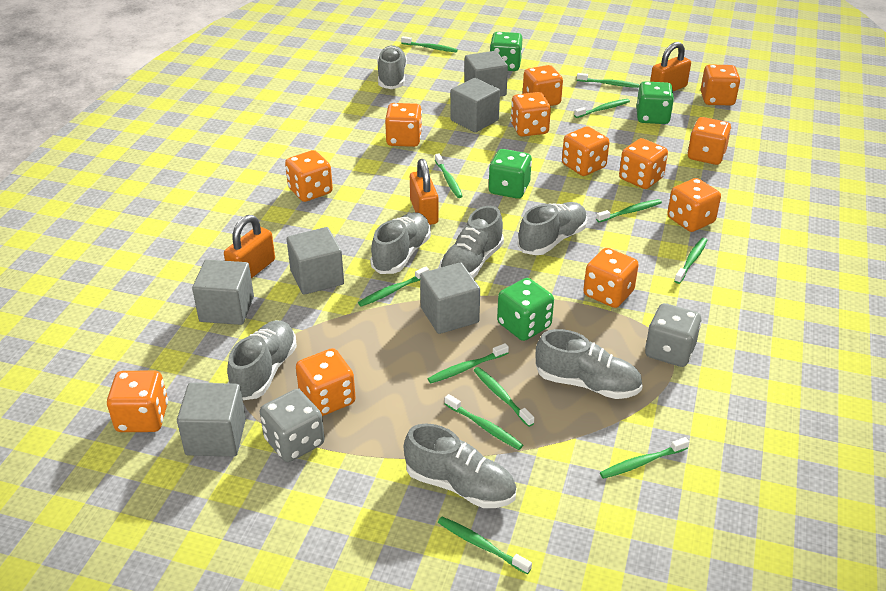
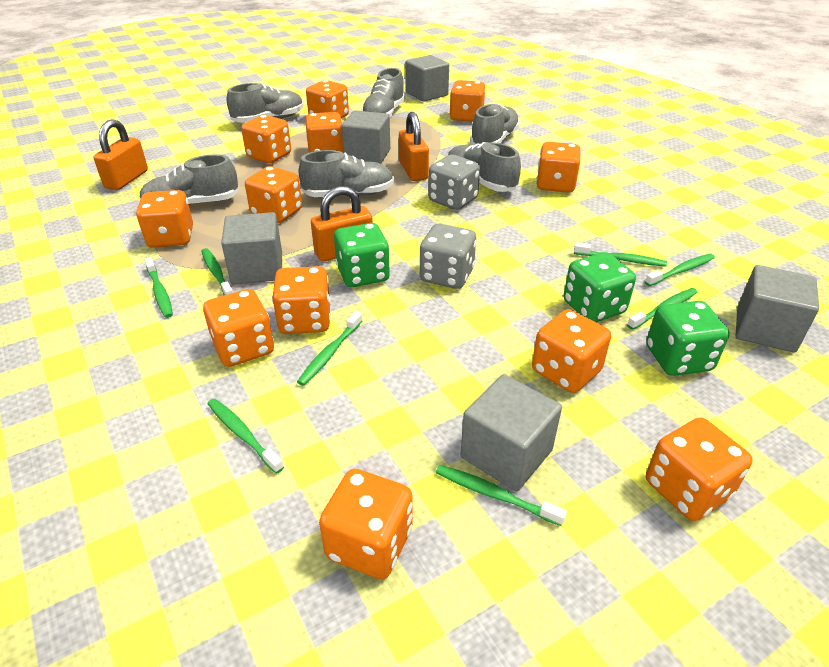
green dice: 4 -> 3
green toothbrush: 12 -> 8
grey cube: 6 -> 5
grey shoe: 7 -> 6

